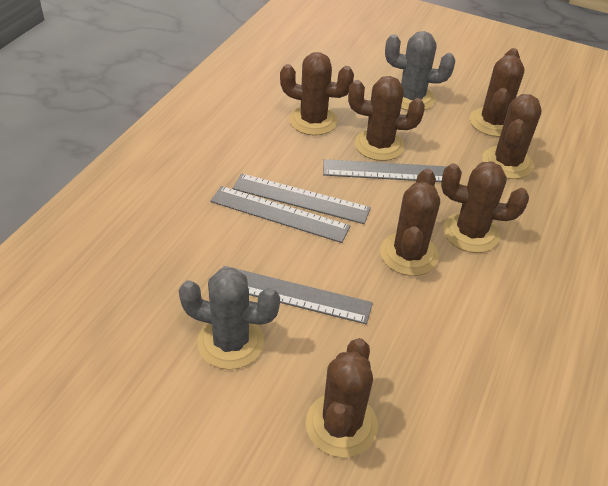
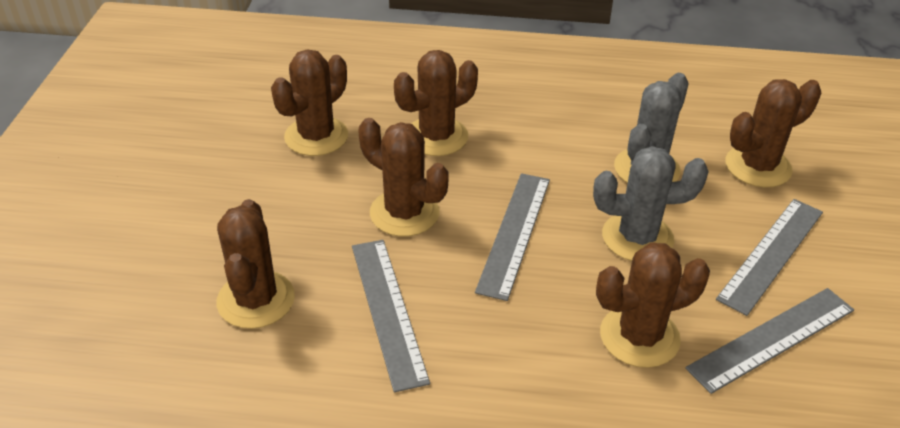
brown cactus: 7 -> 6

